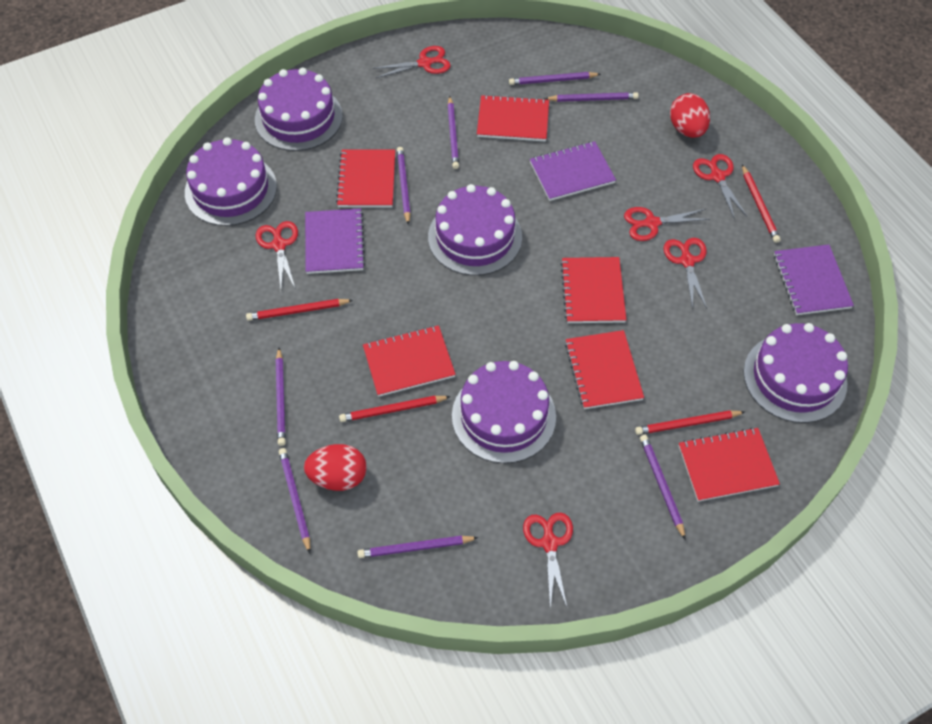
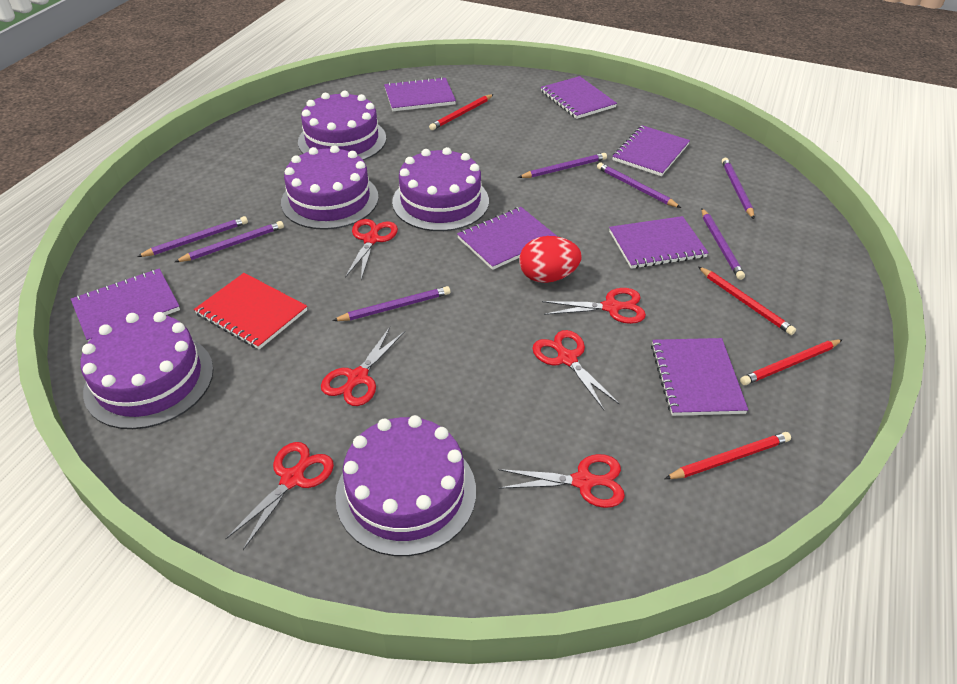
purple notebook: 3 -> 7
purple pencil: 8 -> 7
red egg: 2 -> 1
red notebook: 6 -> 1

